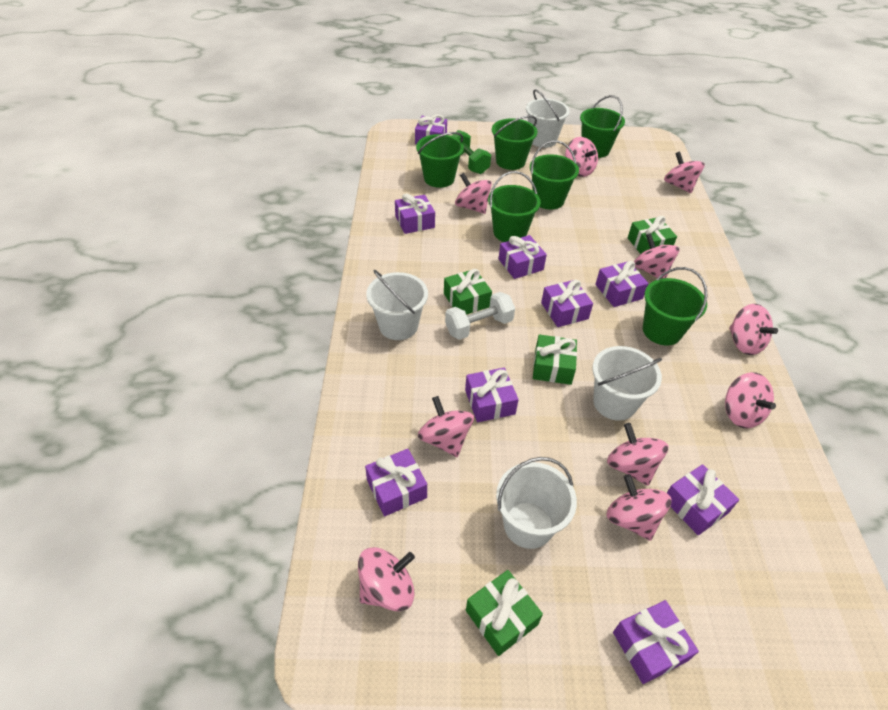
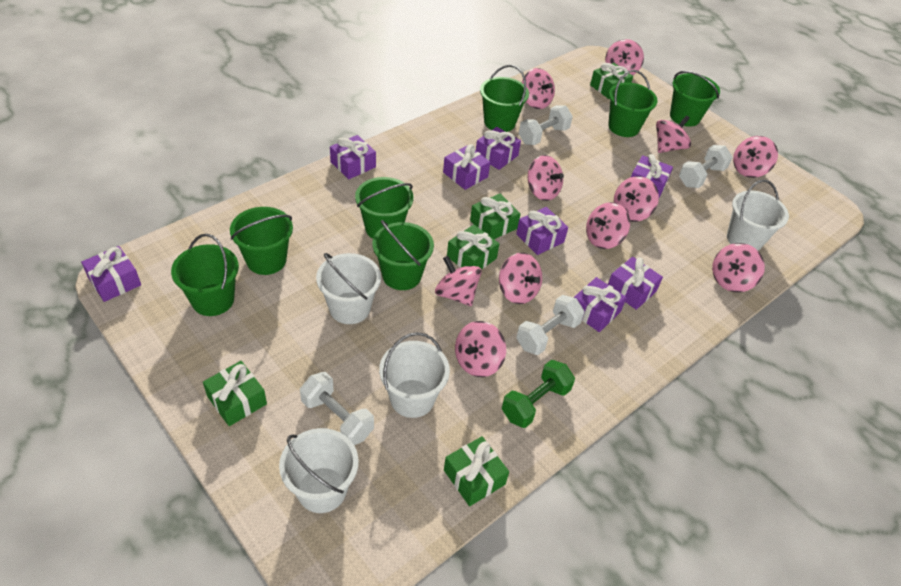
green bucket: 6 -> 7
green gift: 4 -> 5
pink spinning top: 10 -> 11
purple gift: 9 -> 8
white dumbbell: 1 -> 4

